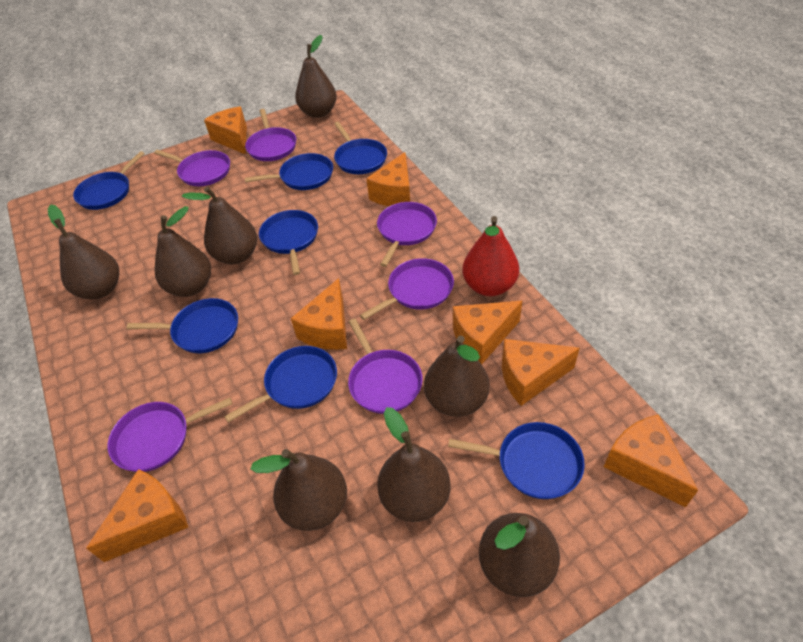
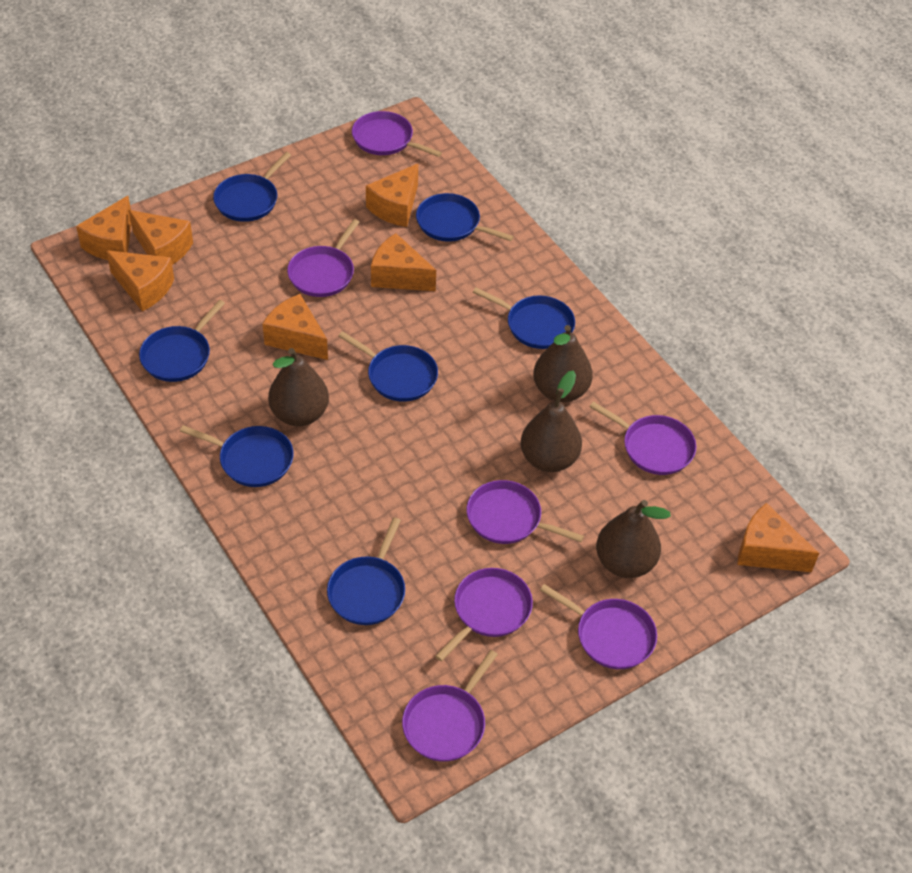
brown pear: 8 -> 4
purple pan: 6 -> 7
red pear: 1 -> 0

